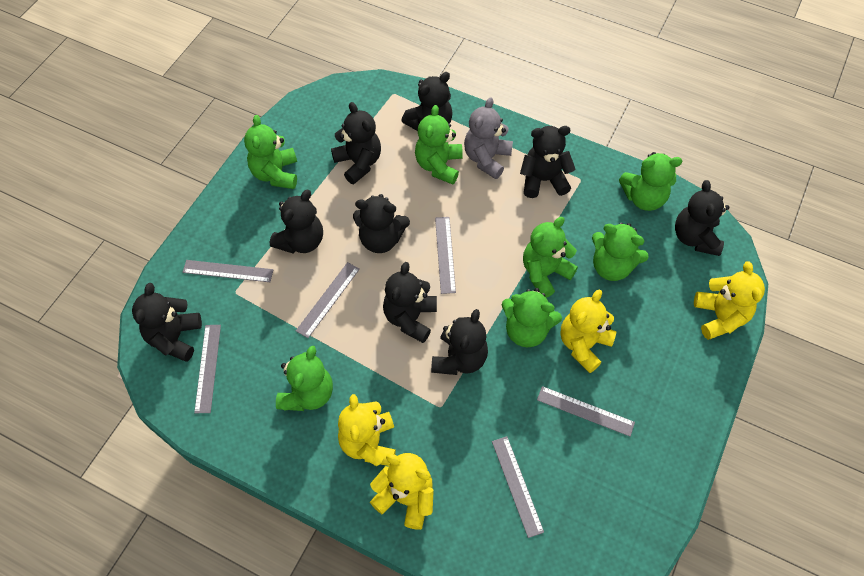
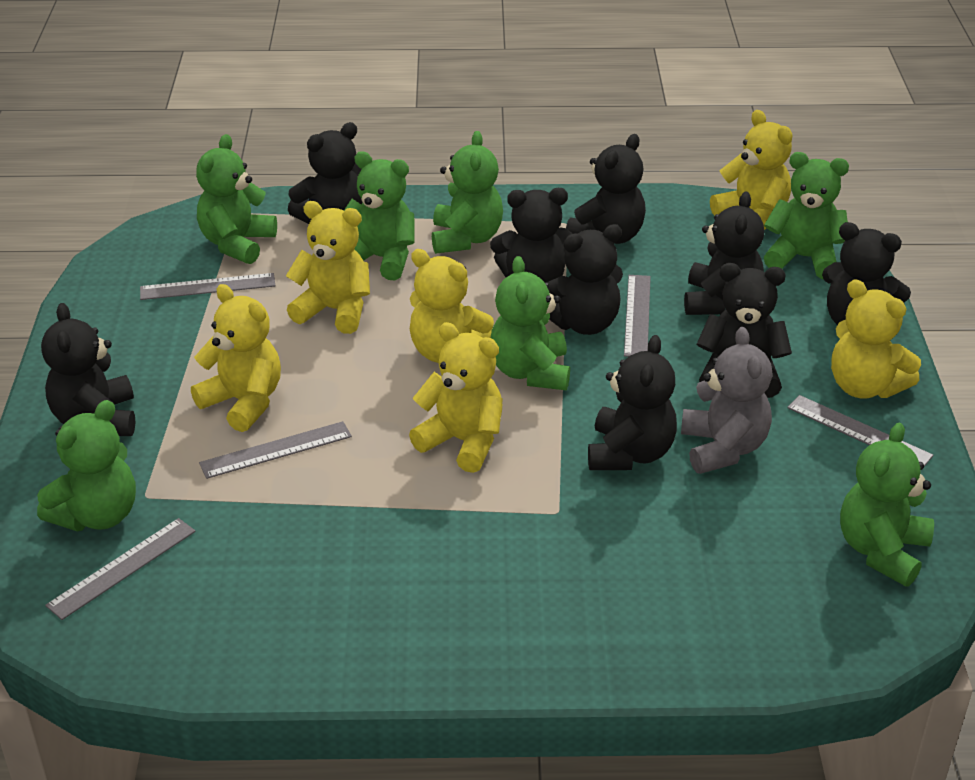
grey ruler: 6 -> 5
yellow teddy bear: 4 -> 6

